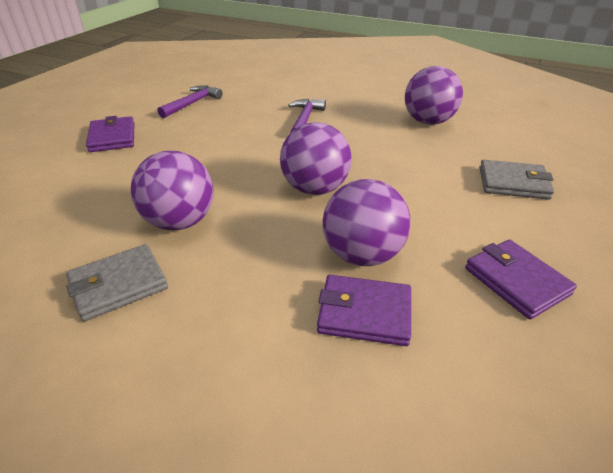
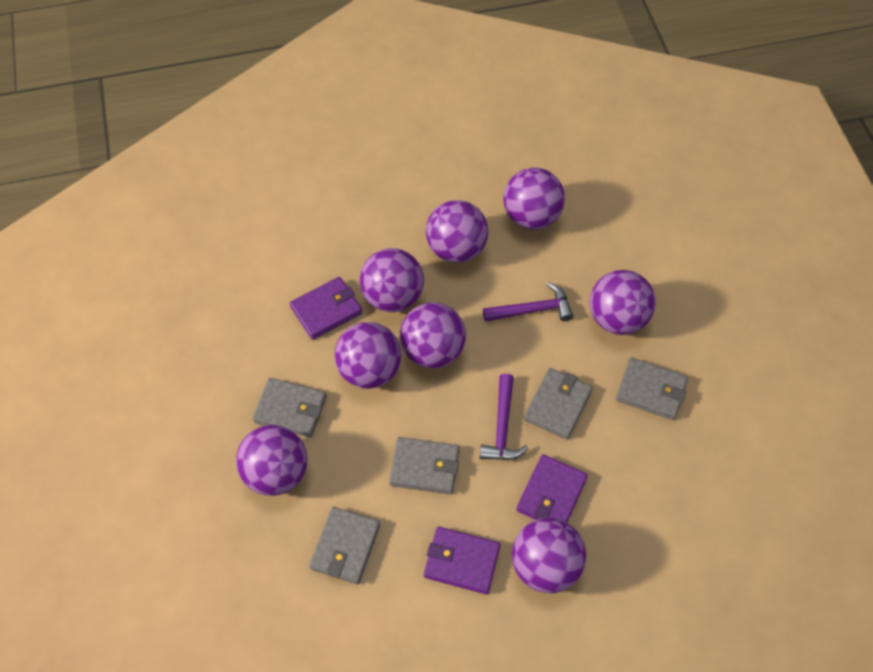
grey wallet: 2 -> 5
purple ball: 4 -> 8

